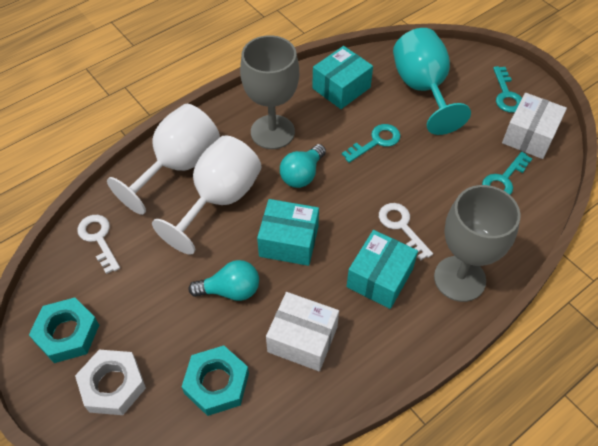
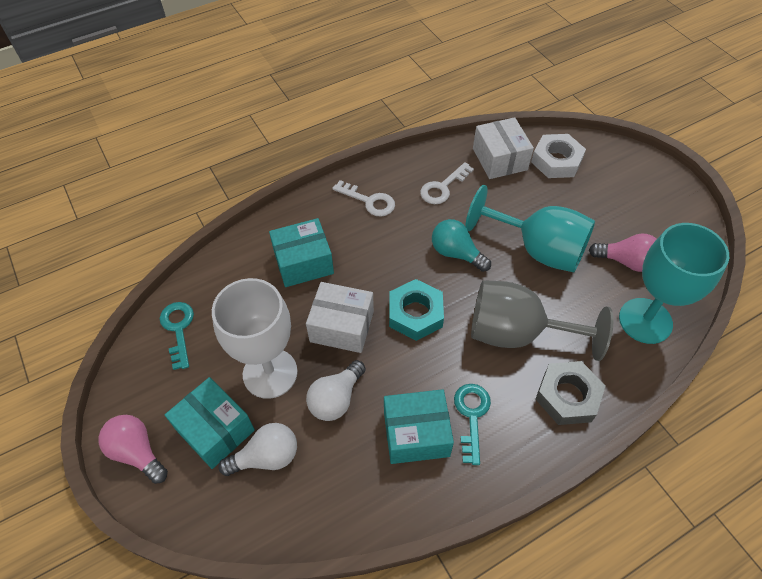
grey goblet: 2 -> 1
grey nut: 0 -> 1
pink light bulb: 0 -> 2
turquoise goblet: 1 -> 2
turquoise key: 3 -> 2
turquoise light bulb: 2 -> 1
turquoise nut: 2 -> 1
white goblet: 2 -> 1
white light bulb: 0 -> 2

